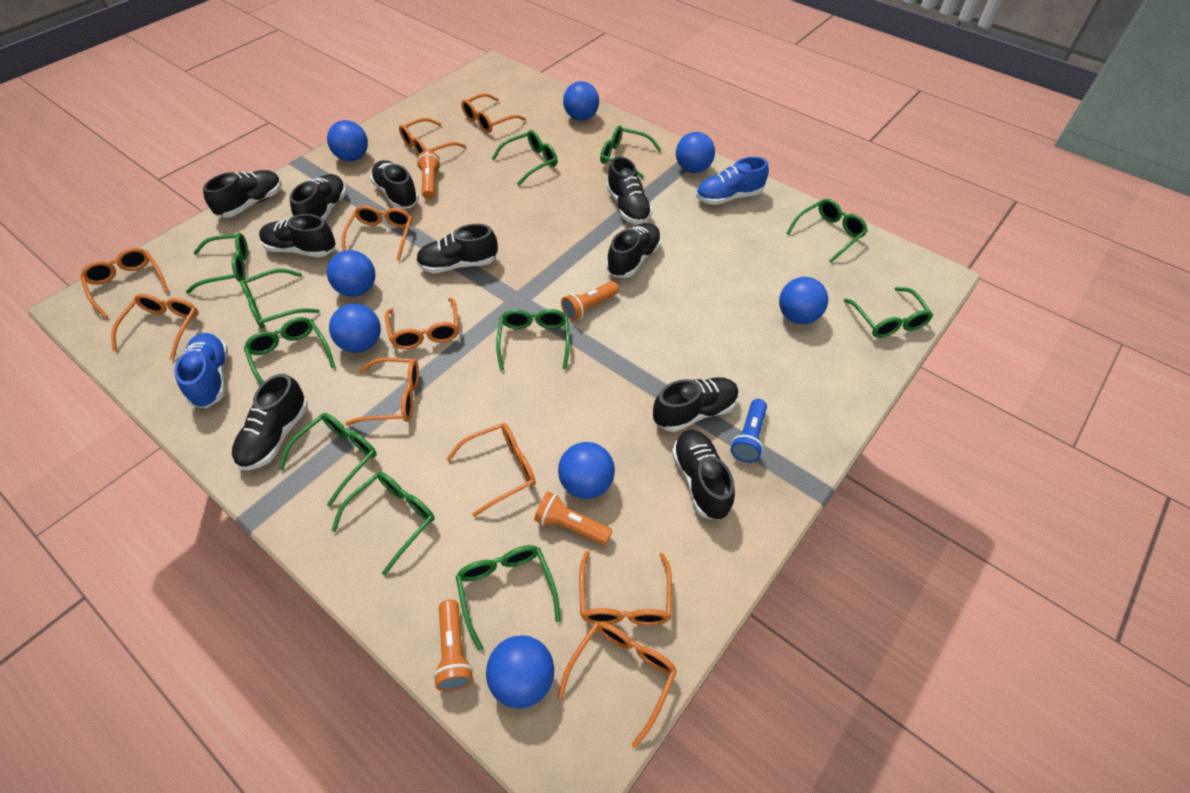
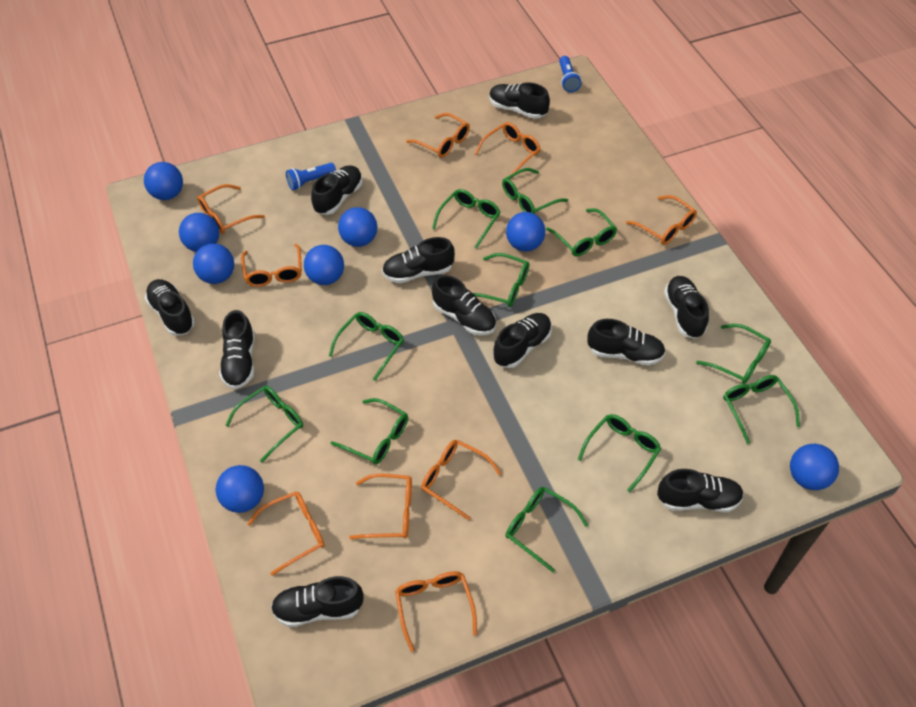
black shoe: 10 -> 11
blue flashlight: 1 -> 2
blue shoe: 2 -> 0
orange flashlight: 4 -> 0
orange glasses: 10 -> 9

